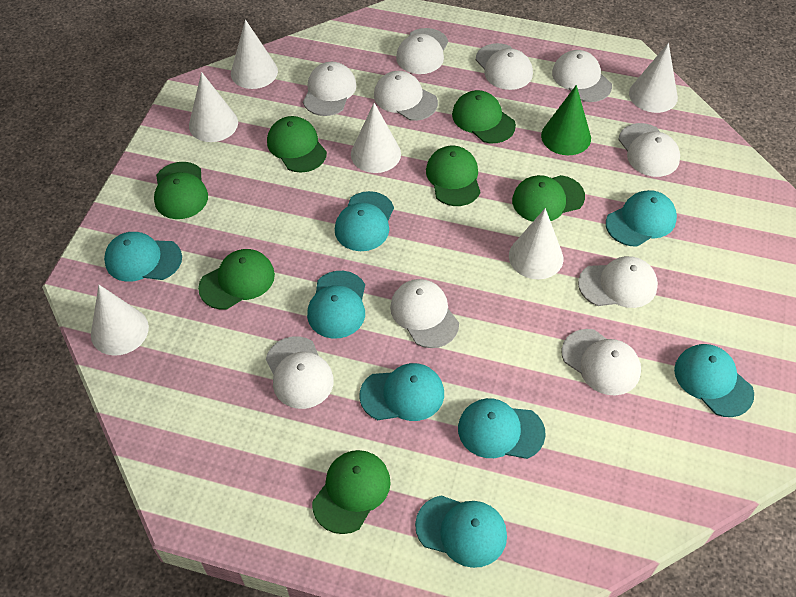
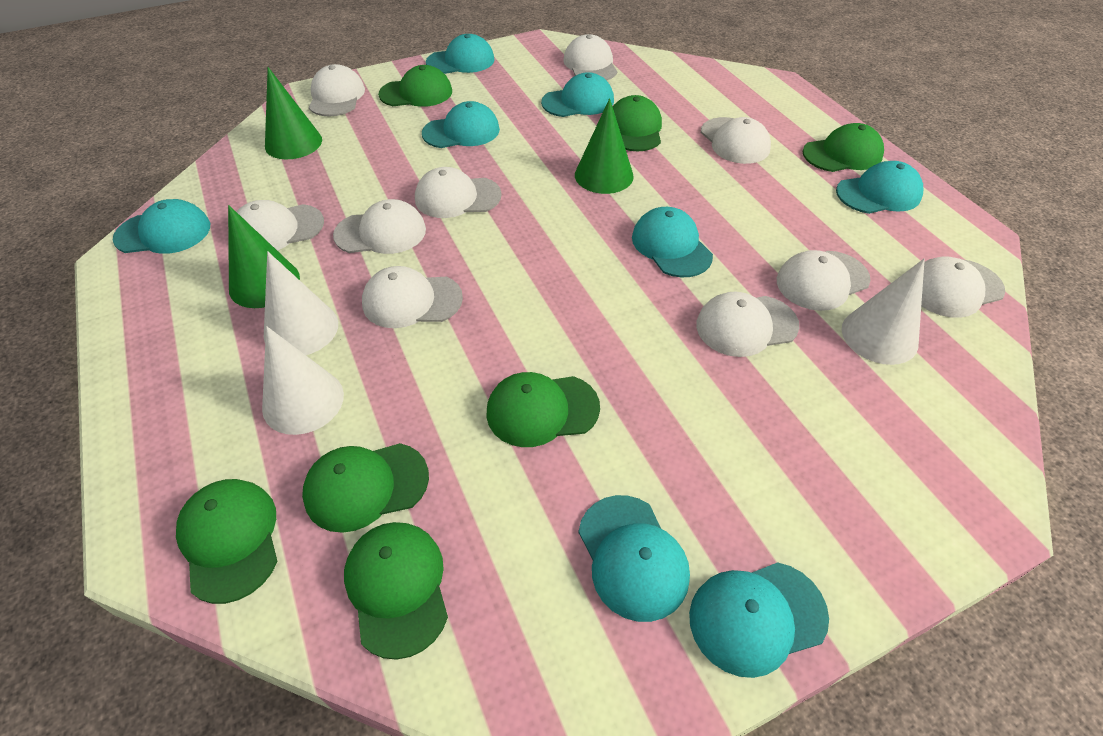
green cone: 1 -> 3
white cone: 6 -> 3

